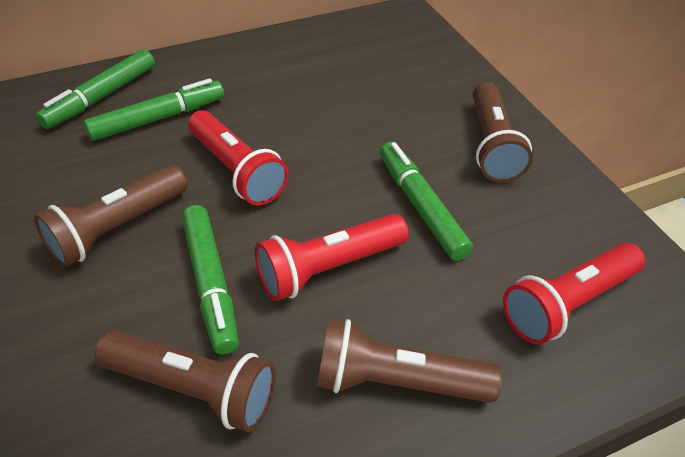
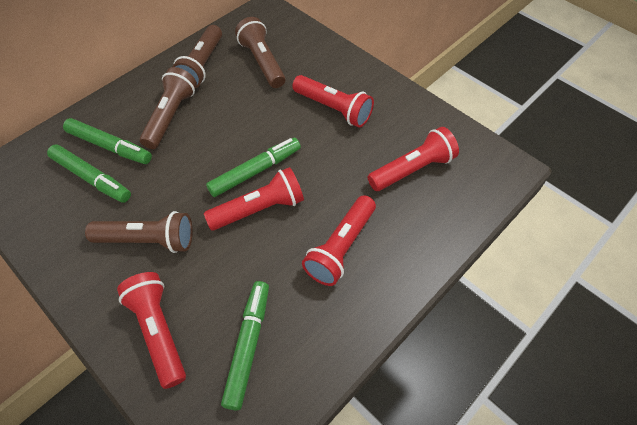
red flashlight: 3 -> 5

